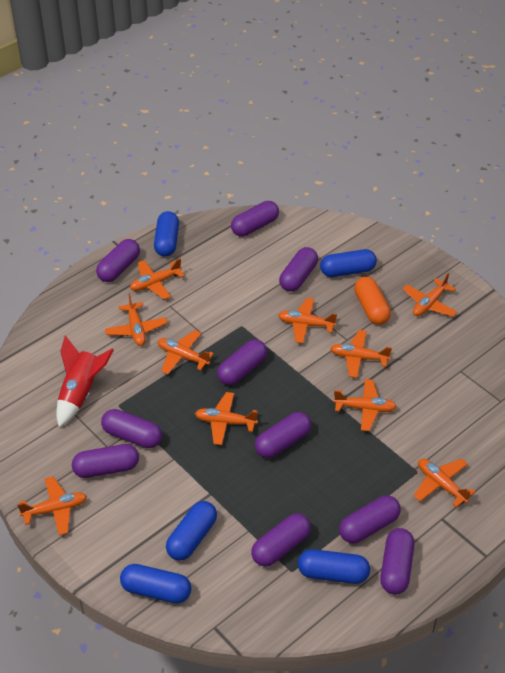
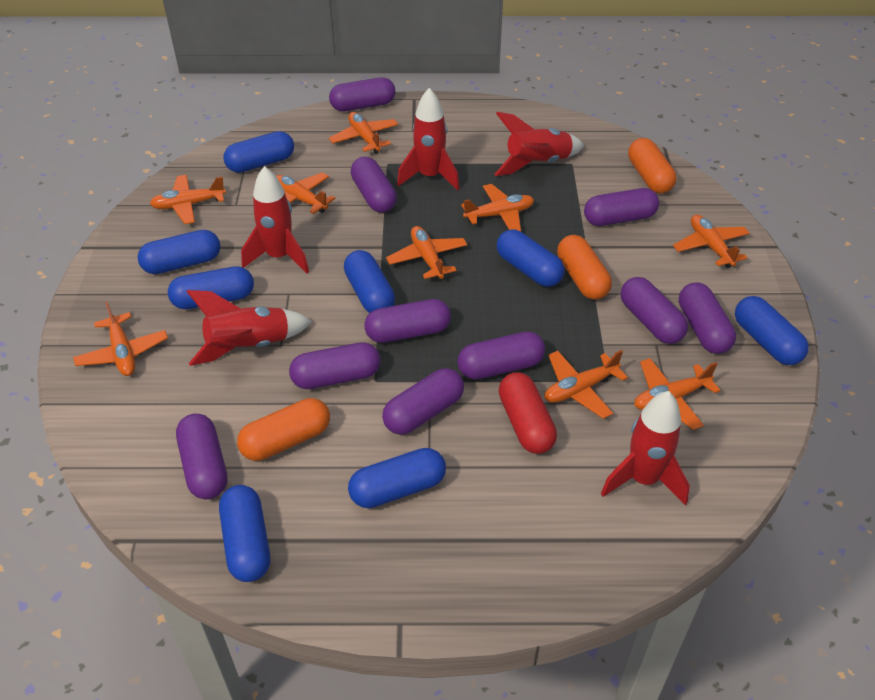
blue capsule: 5 -> 8
orange capsule: 1 -> 3
orange plane: 10 -> 9
red capsule: 0 -> 1
red rocket: 1 -> 5

